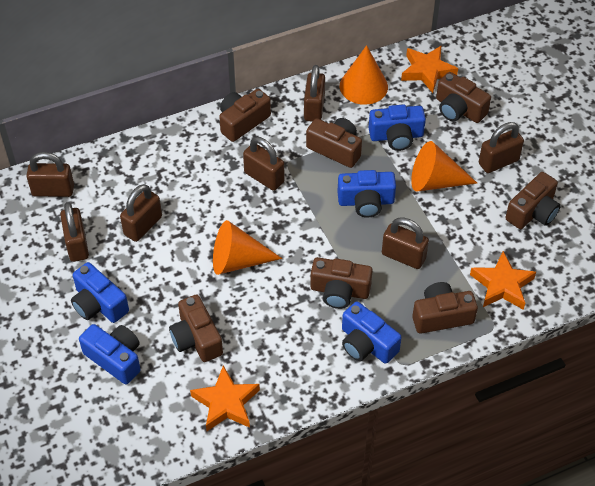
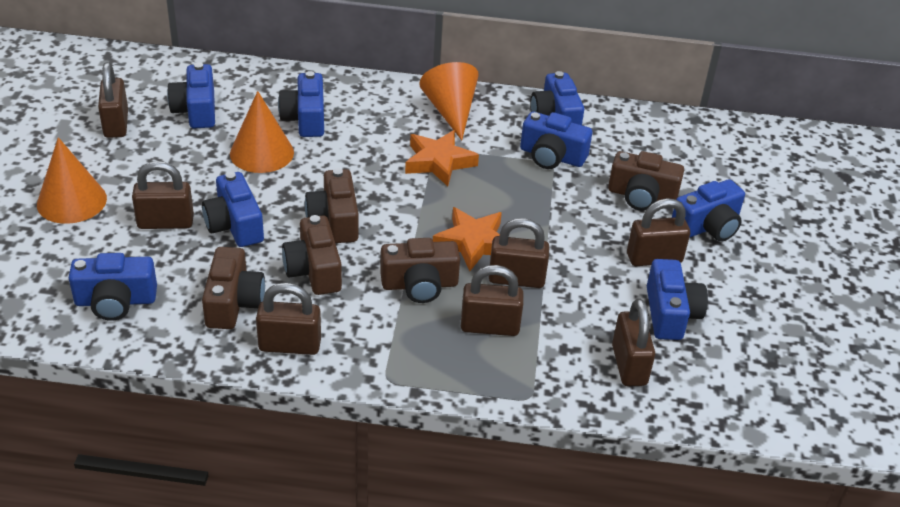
blue camera: 5 -> 8
brown camera: 7 -> 5
orange star: 3 -> 2

